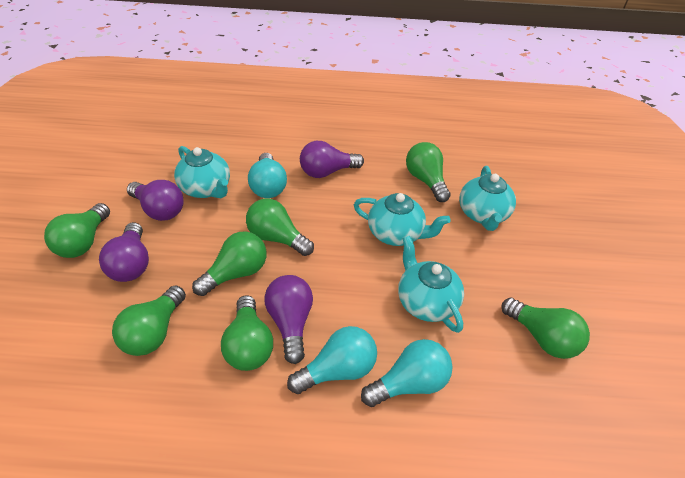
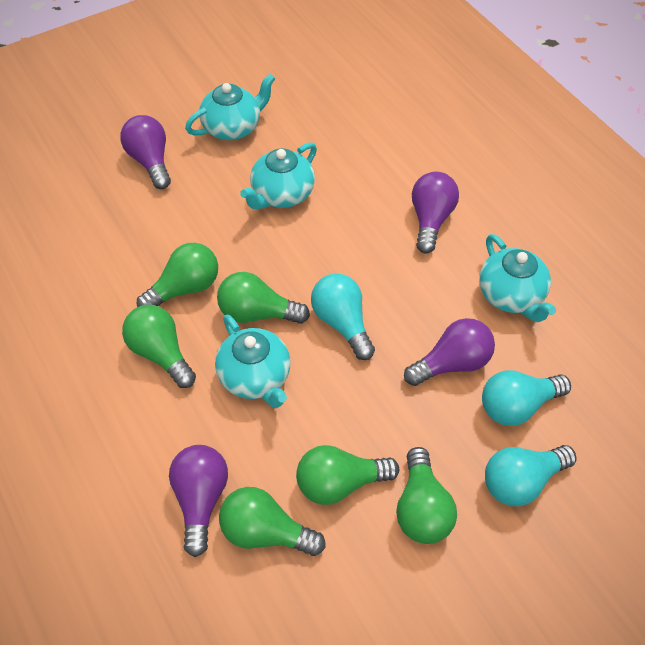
green light bulb: 7 -> 6

